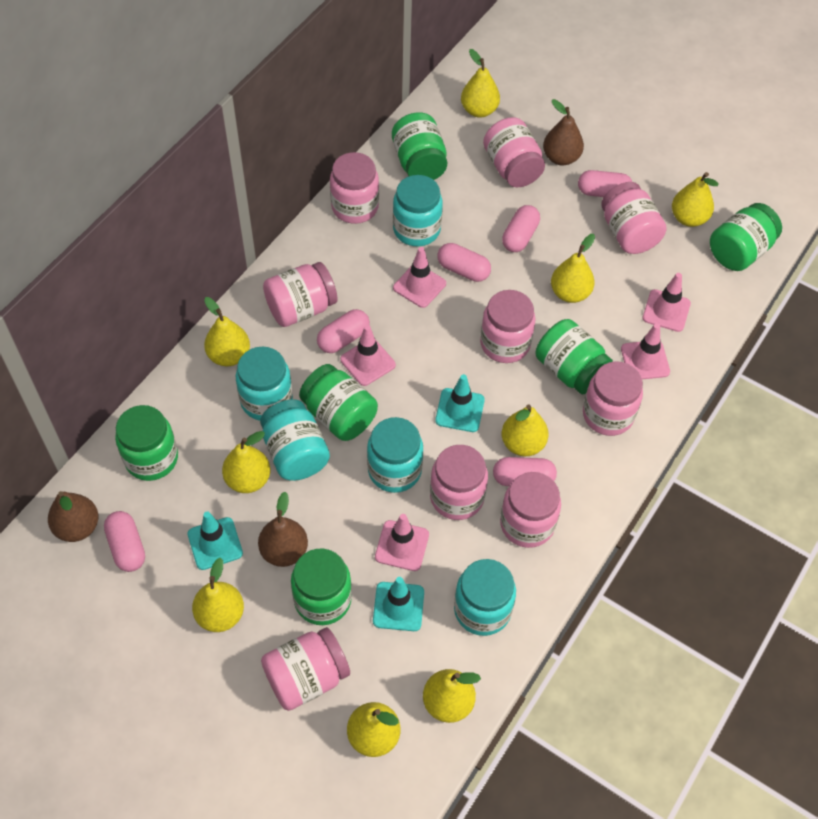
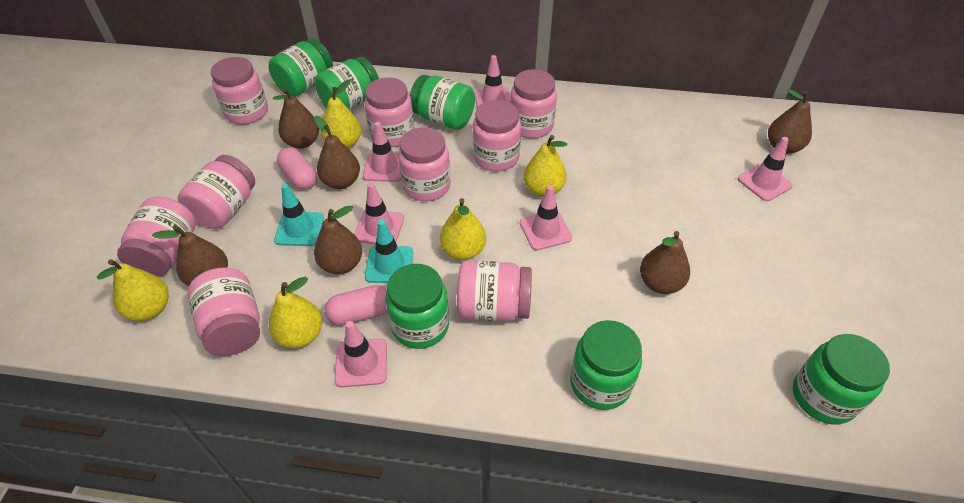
brown pear: 3 -> 6
pink capsule: 6 -> 2
pink traffic cone: 5 -> 6
turquoise jar: 5 -> 0
turquoise traffic cone: 3 -> 2
yellow pear: 9 -> 5

